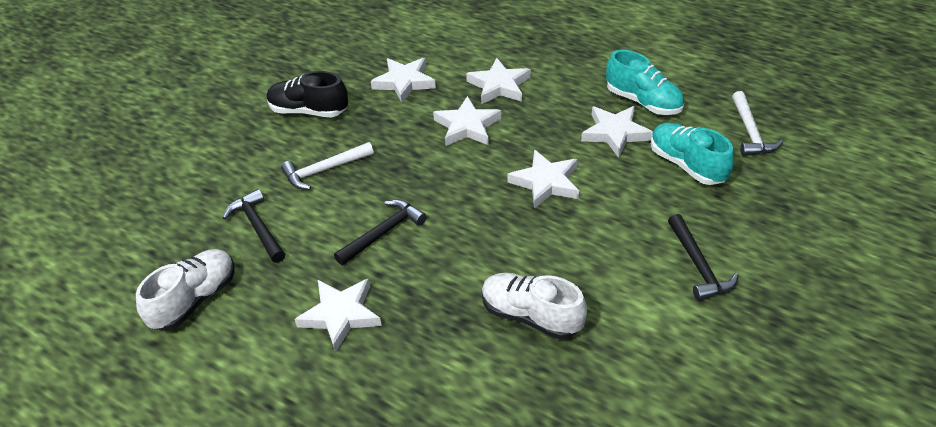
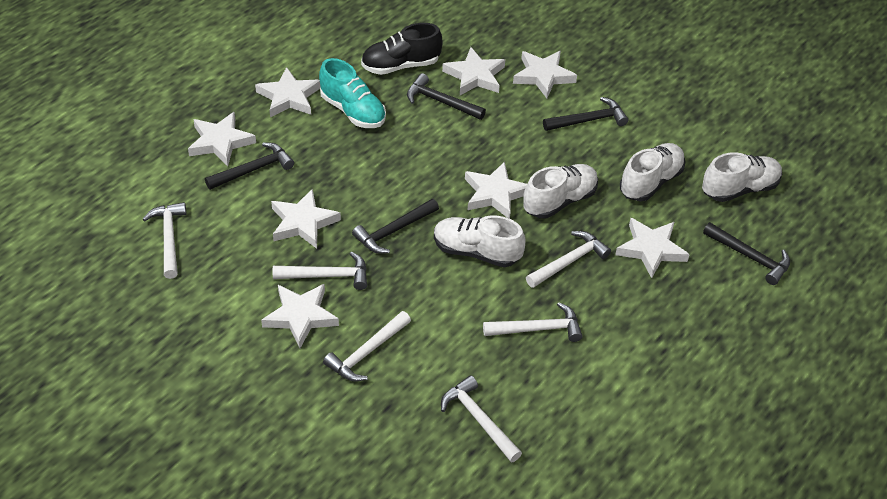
black hammer: 3 -> 5
turquoise shoe: 2 -> 1
white hammer: 2 -> 6
white shoe: 2 -> 4
white star: 6 -> 8

